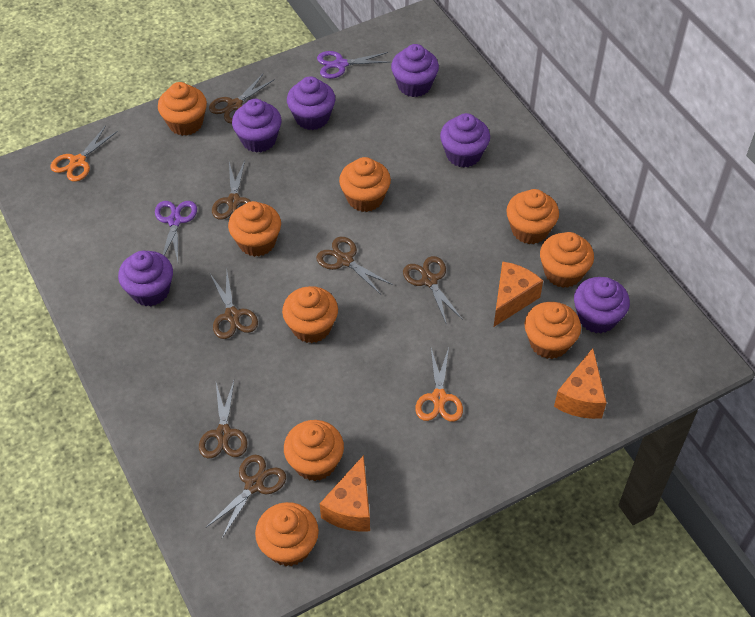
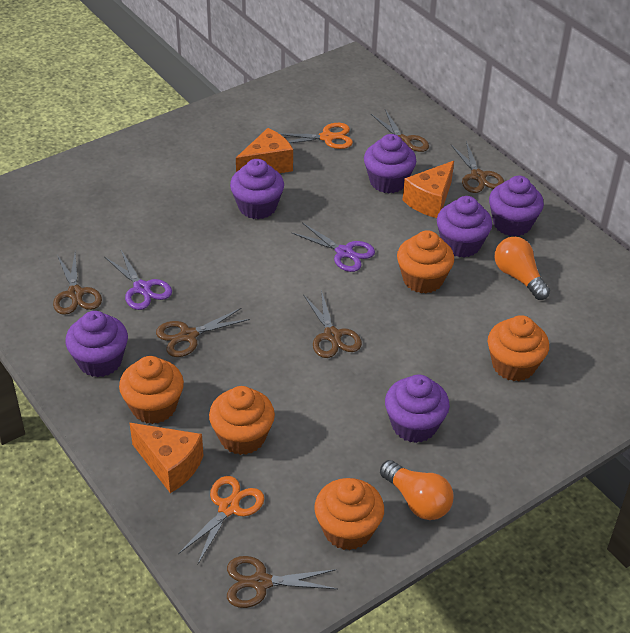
brown scissors: 7 -> 6
orange cupcake: 9 -> 5
orange light bulb: 0 -> 2

